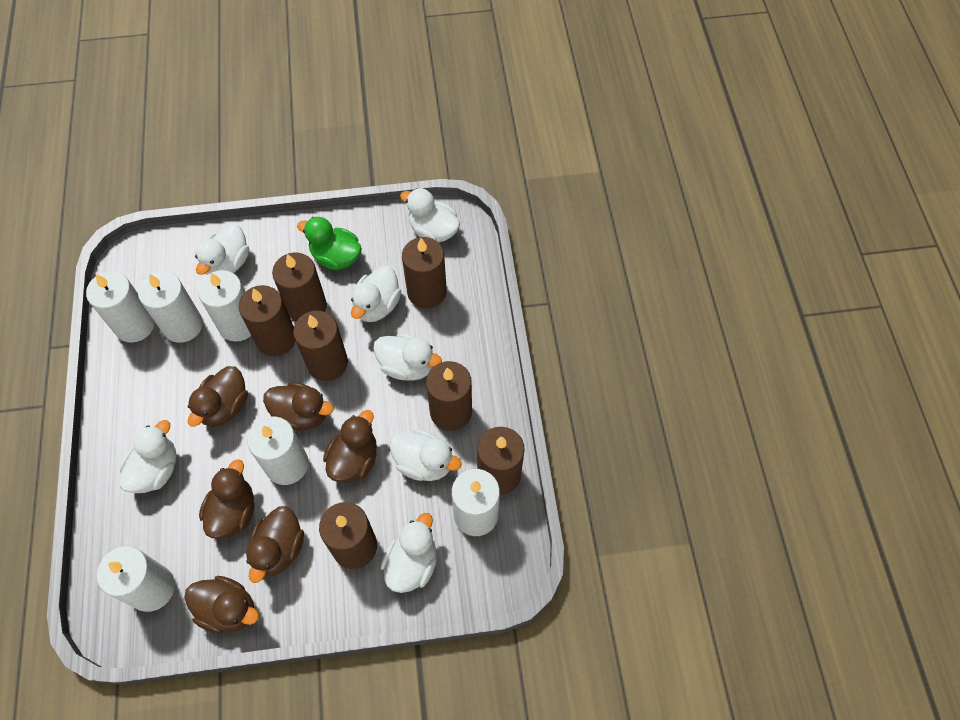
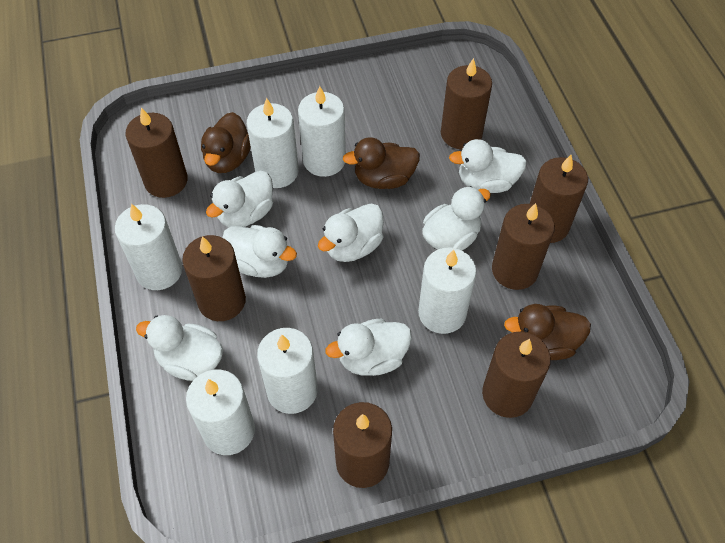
brown duck: 6 -> 3
green duck: 1 -> 0

